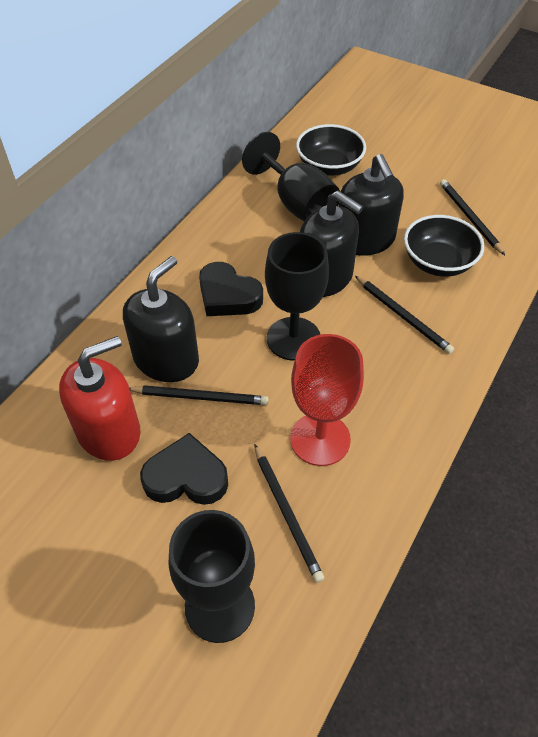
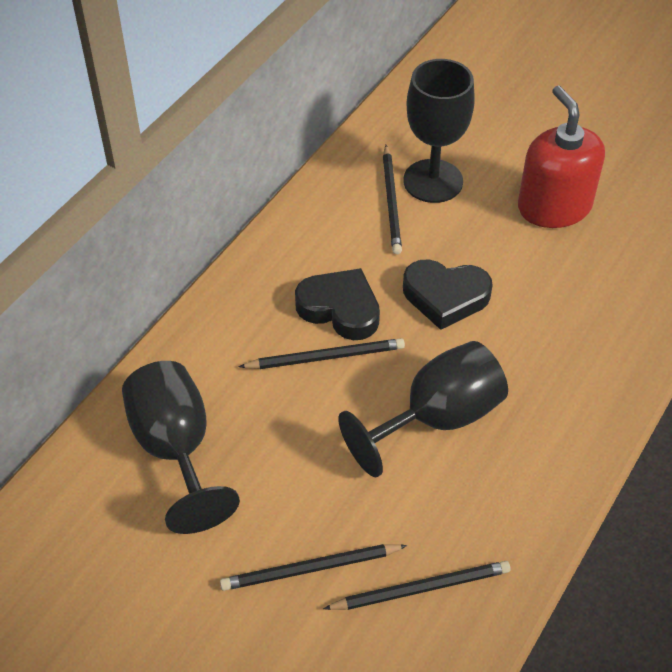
black bowl: 2 -> 0
black soap dispenser: 3 -> 0
red goblet: 1 -> 0

